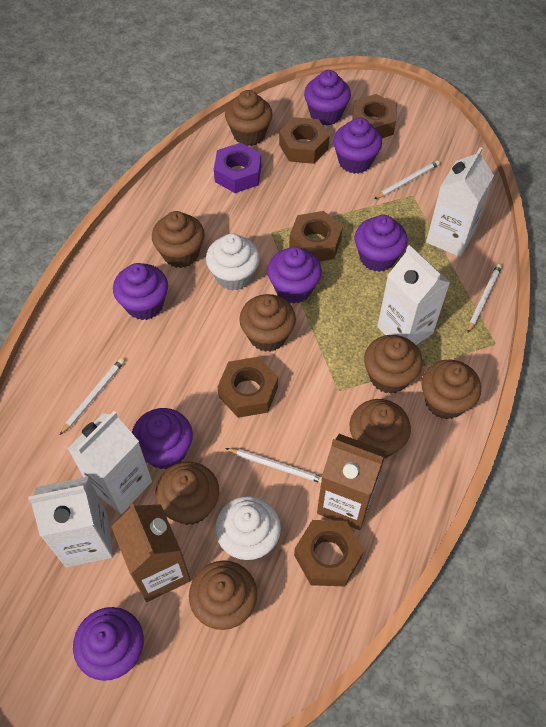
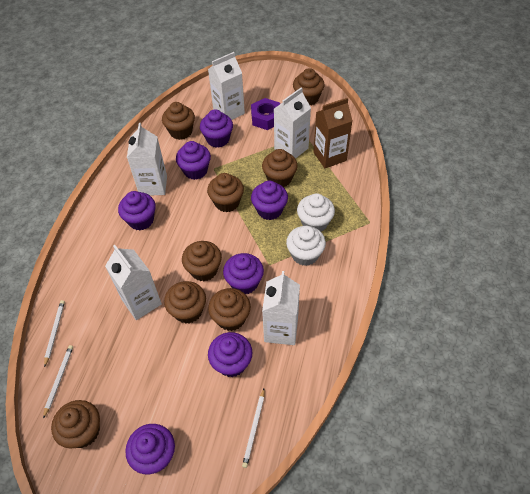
brown carton: 2 -> 1
brown nut: 5 -> 0
white carton: 4 -> 5
white pencil: 4 -> 3

